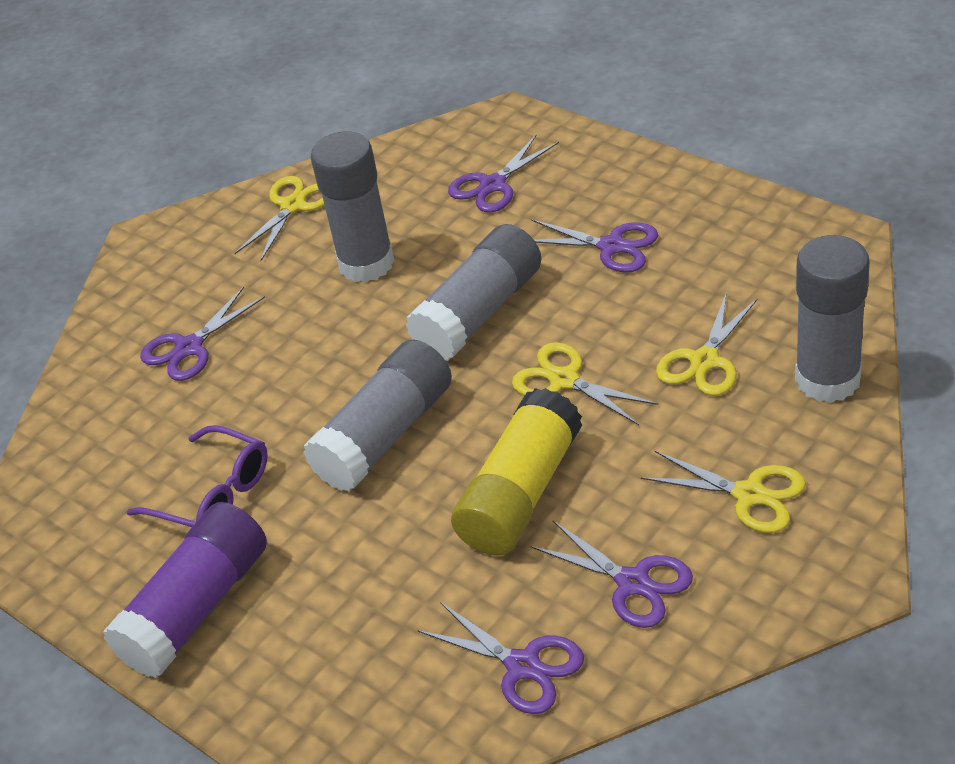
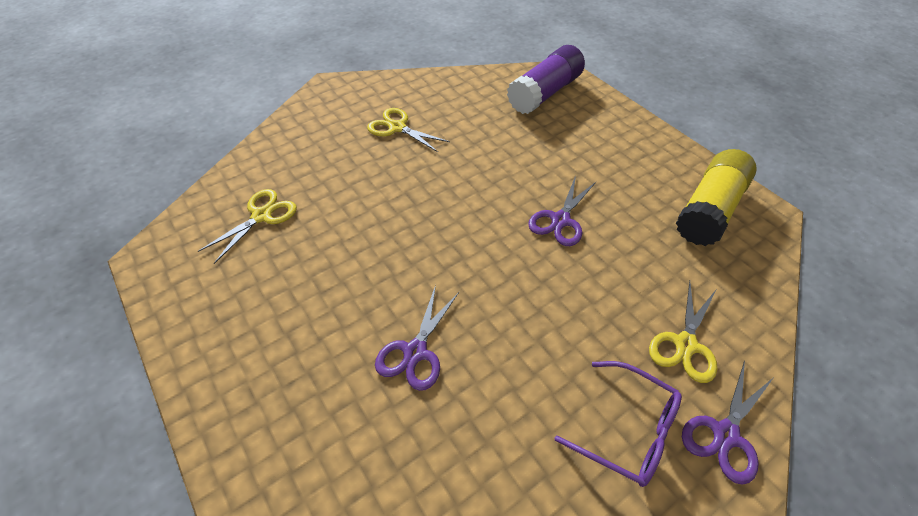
grey glue stick: 4 -> 0
purple scissors: 5 -> 3
yellow scissors: 4 -> 3

